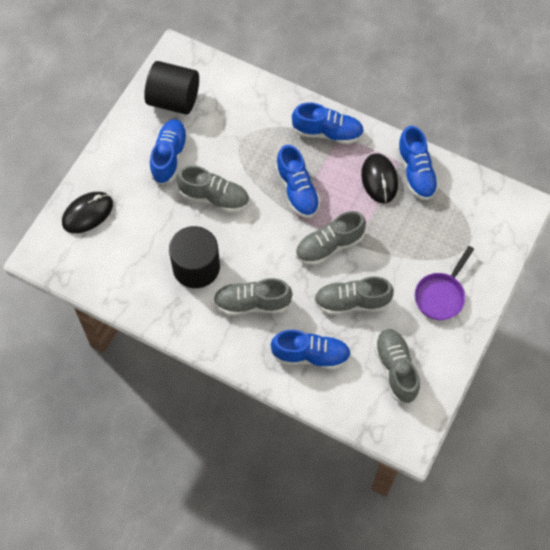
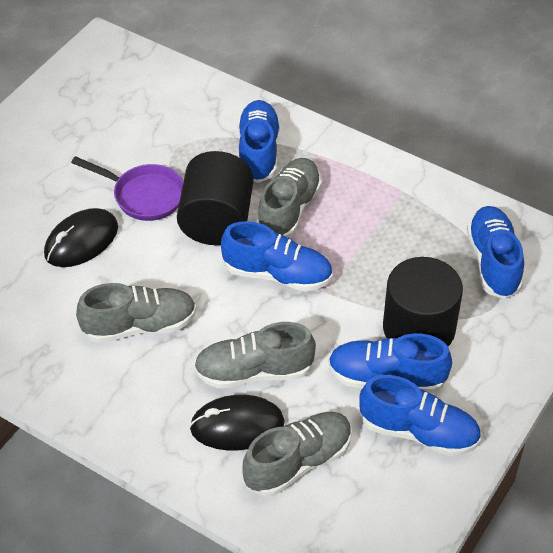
grey shoe: 5 -> 4

